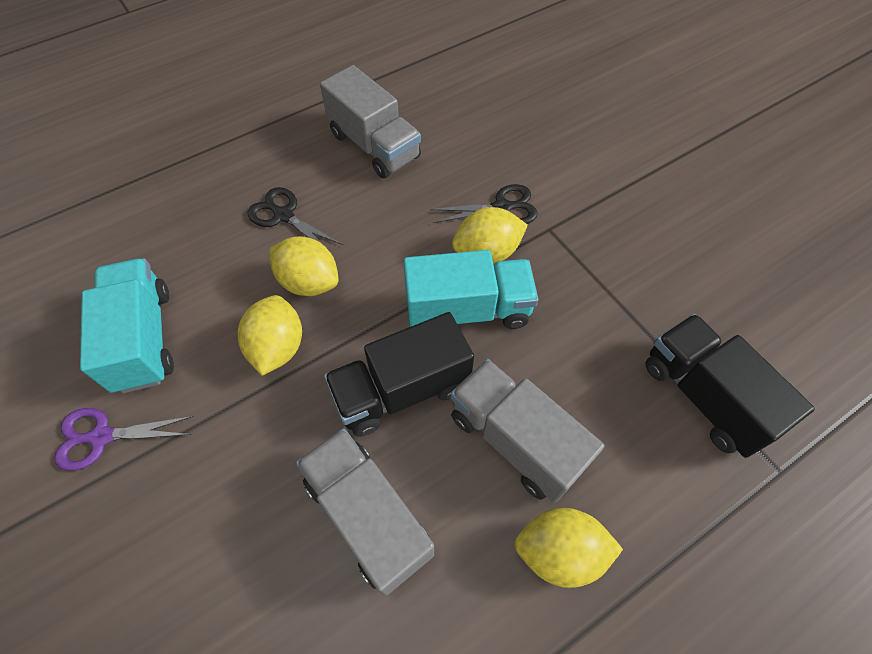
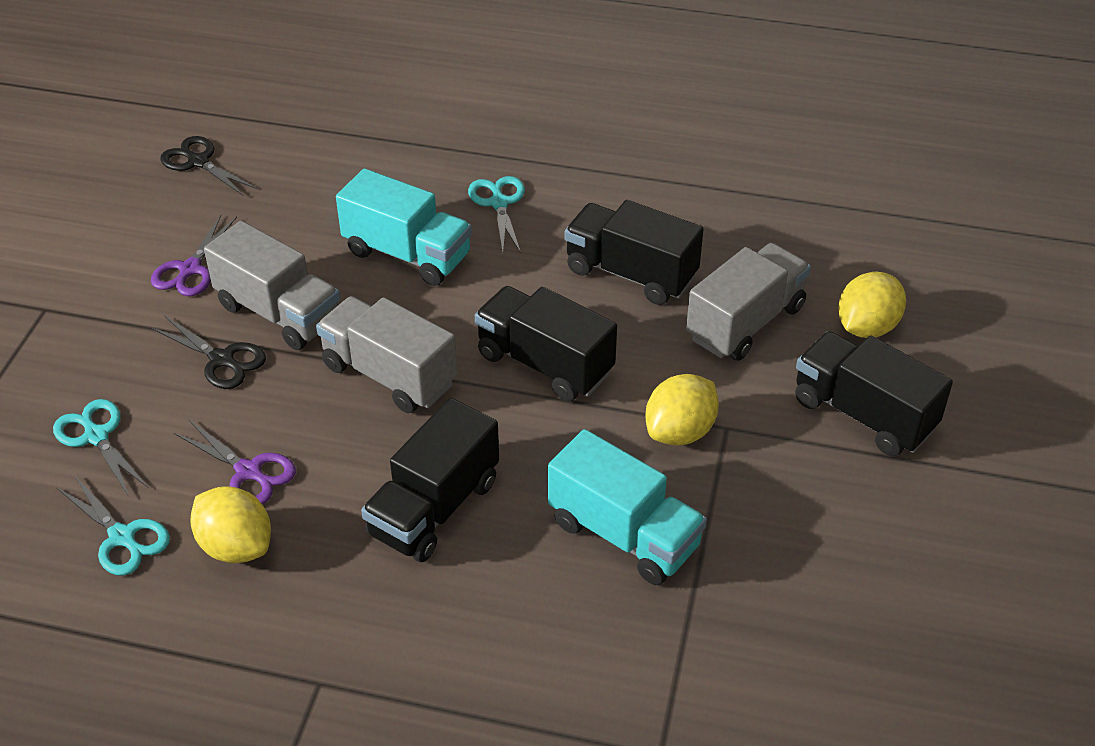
black truck: 2 -> 4
purple scissors: 1 -> 2
turquoise scissors: 0 -> 3
yellow lemon: 4 -> 3

